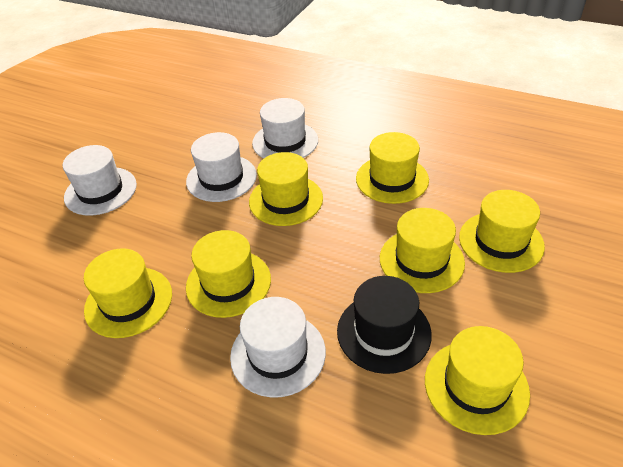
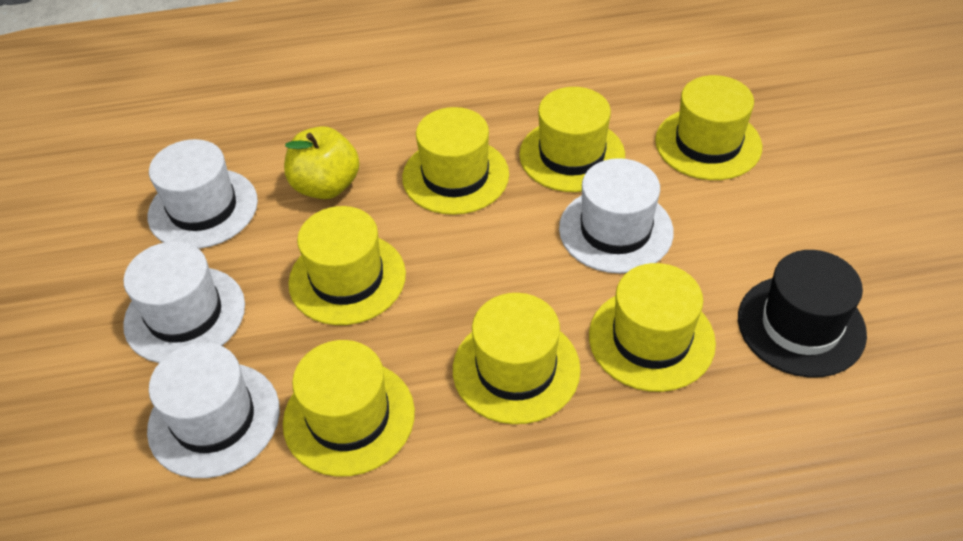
yellow apple: 0 -> 1

